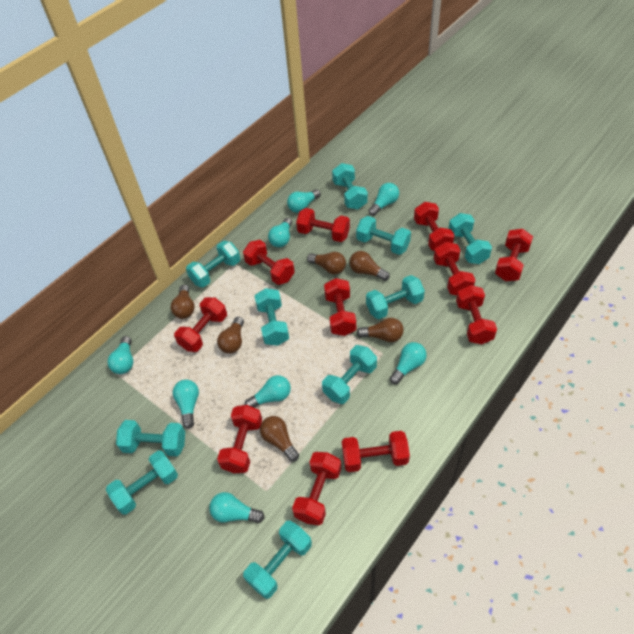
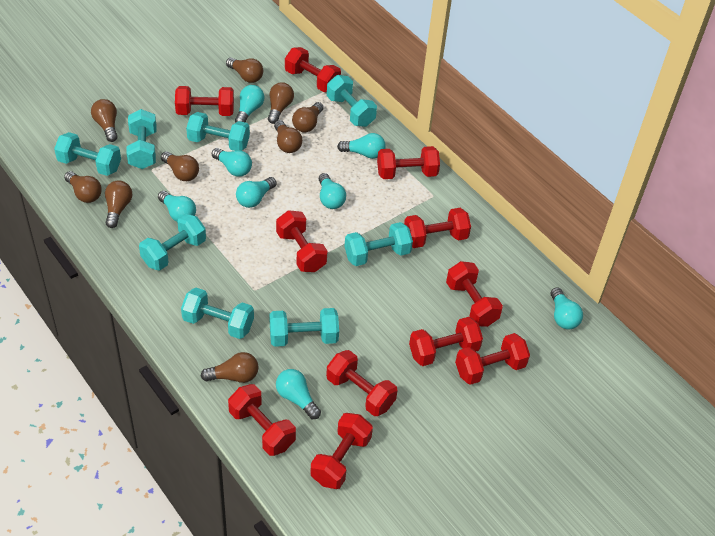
brown light bulb: 6 -> 9
turquoise dumbbell: 10 -> 8

